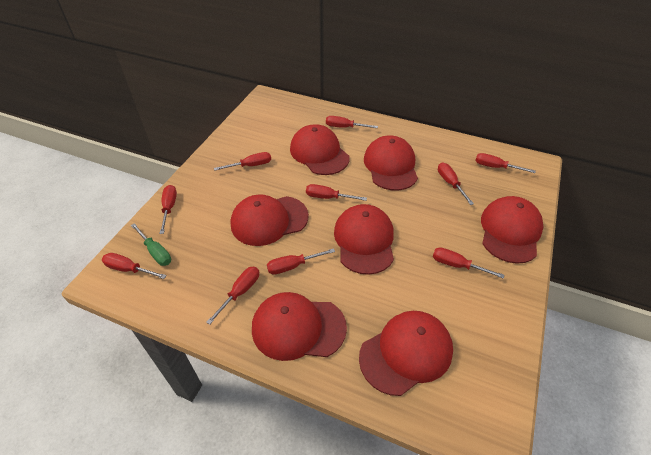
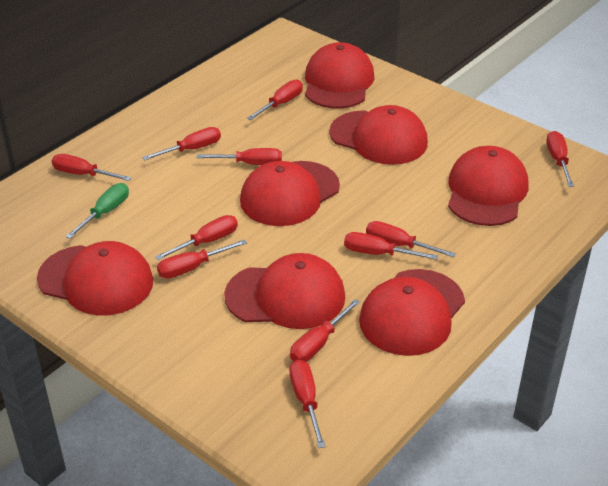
red screwdriver: 10 -> 11

